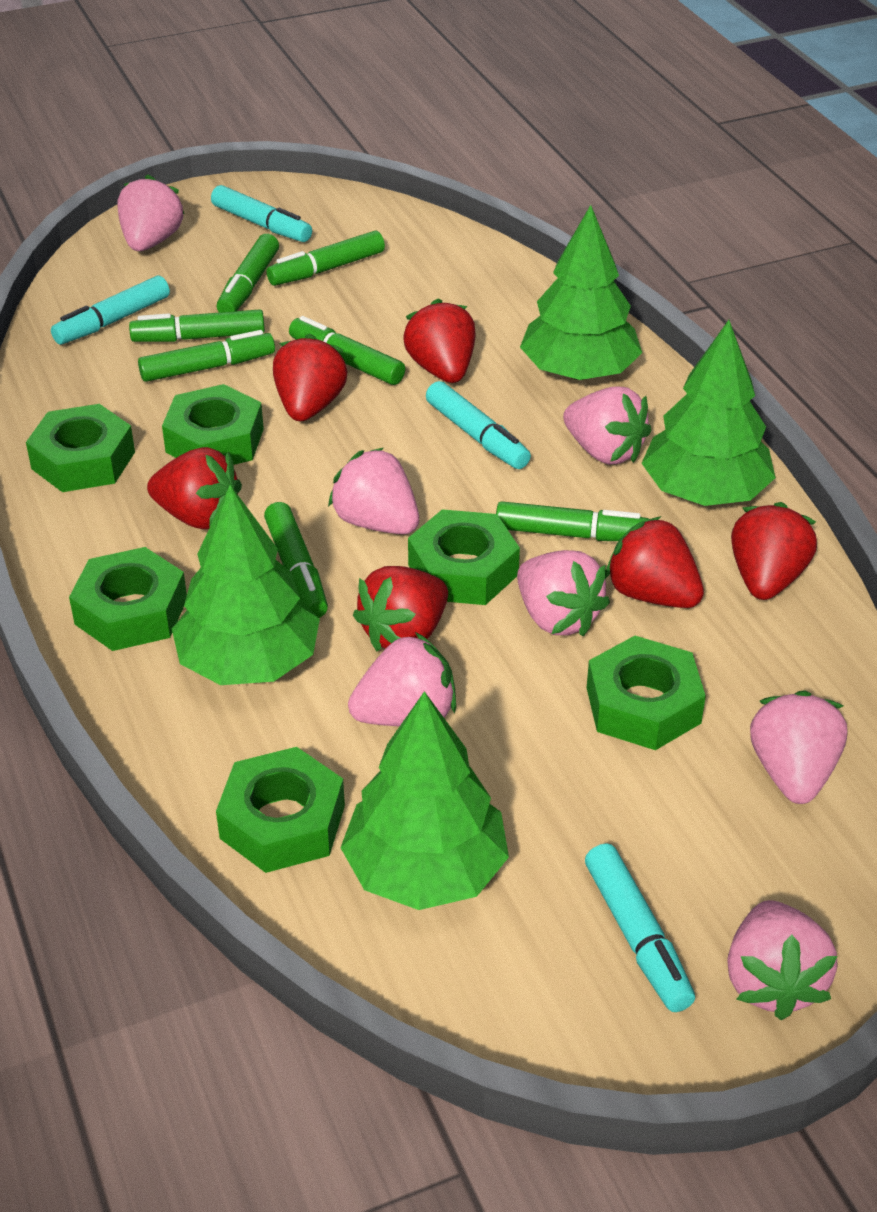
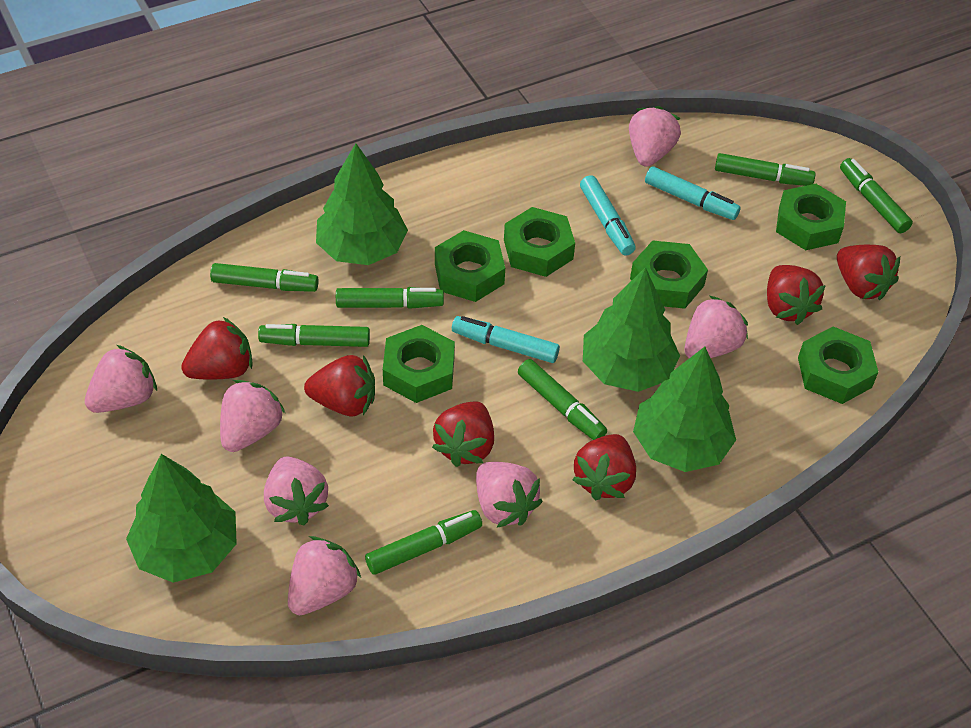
turquoise marker: 4 -> 3

